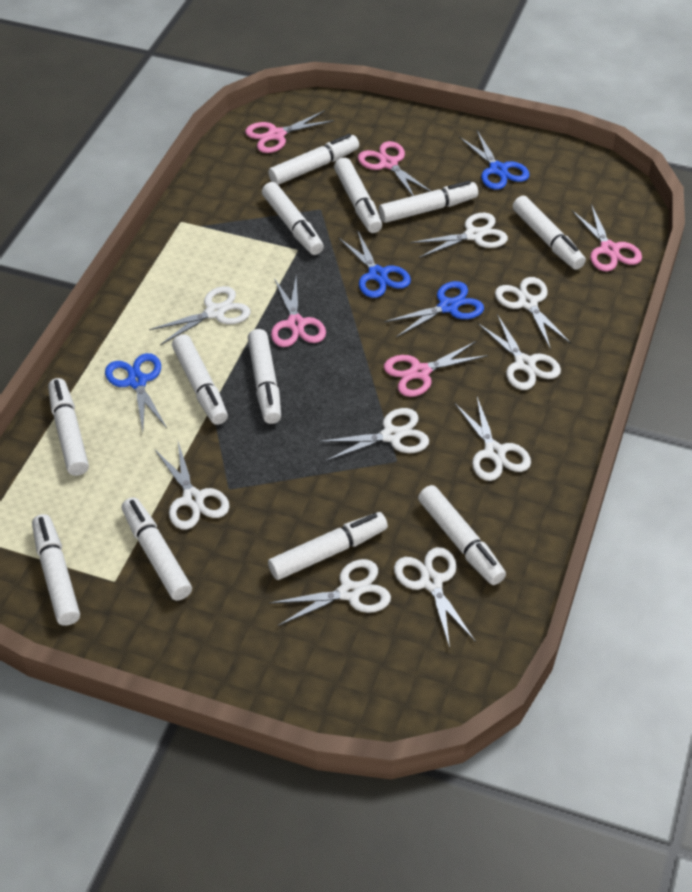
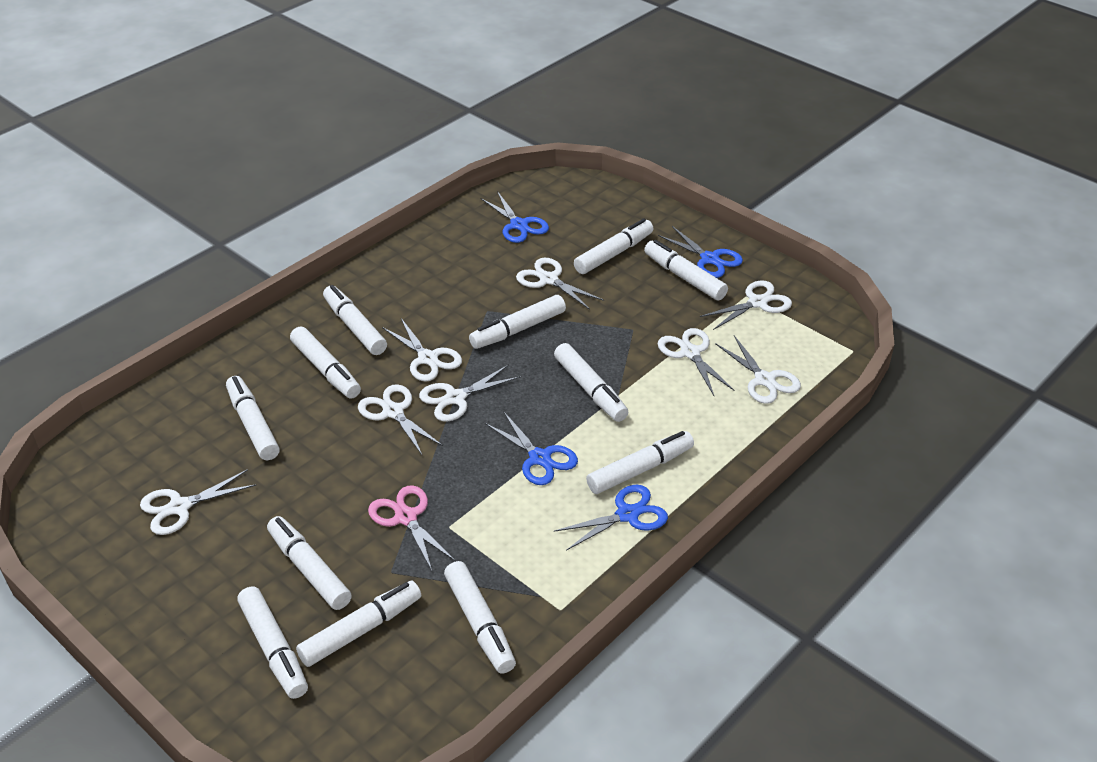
pink scissors: 5 -> 1
white scissors: 9 -> 8

